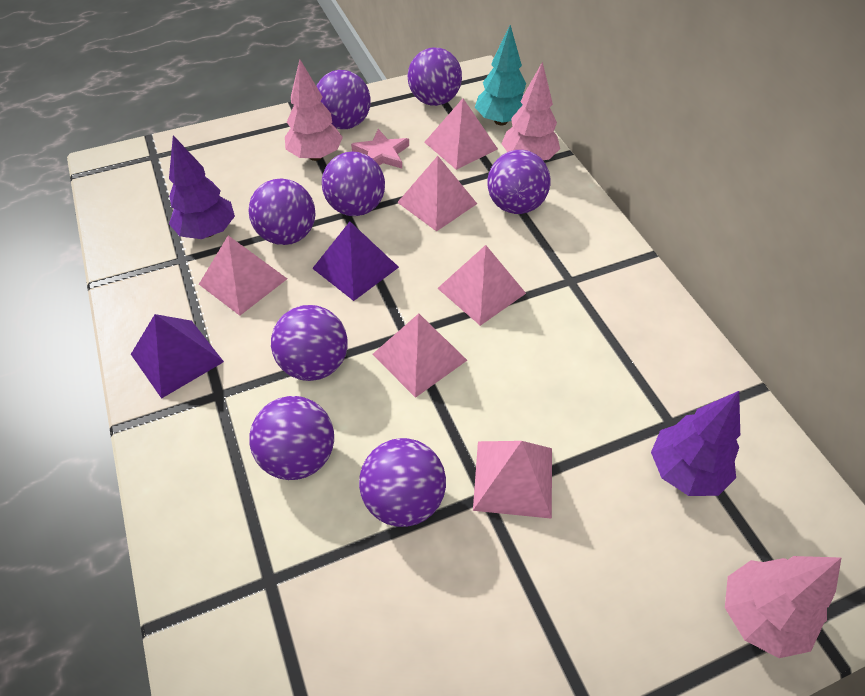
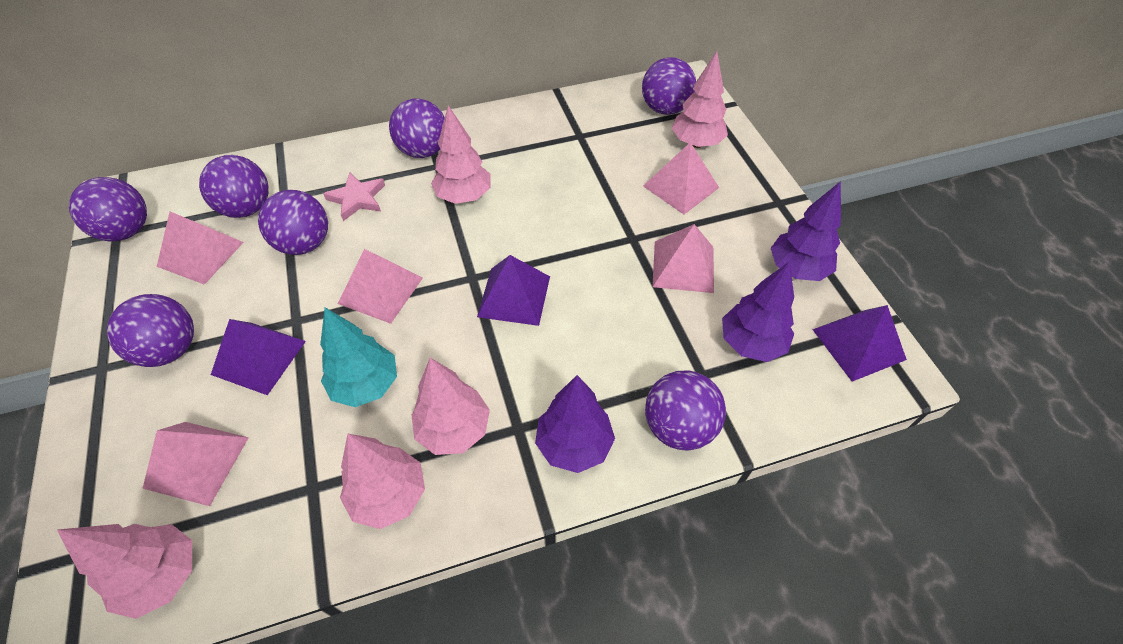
pink pyramid: 6 -> 5
pink tree: 3 -> 5
purple ball: 8 -> 7
purple pyramid: 2 -> 3
purple tree: 2 -> 3

